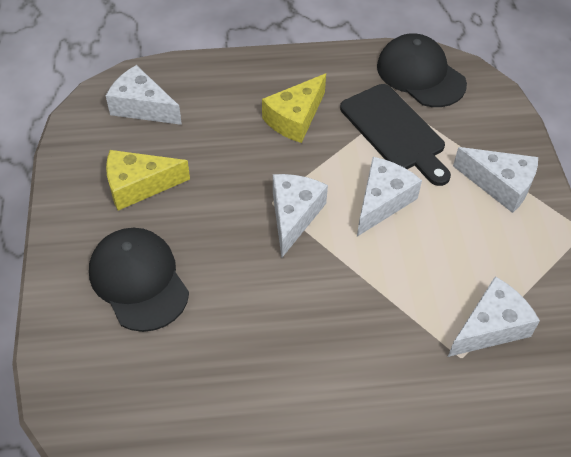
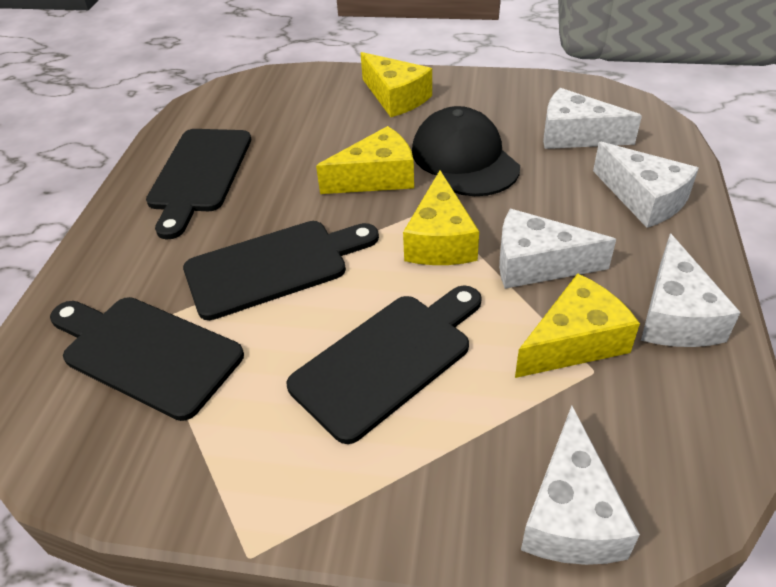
black cap: 2 -> 1
black cutting board: 1 -> 4
yellow cheese: 2 -> 4

